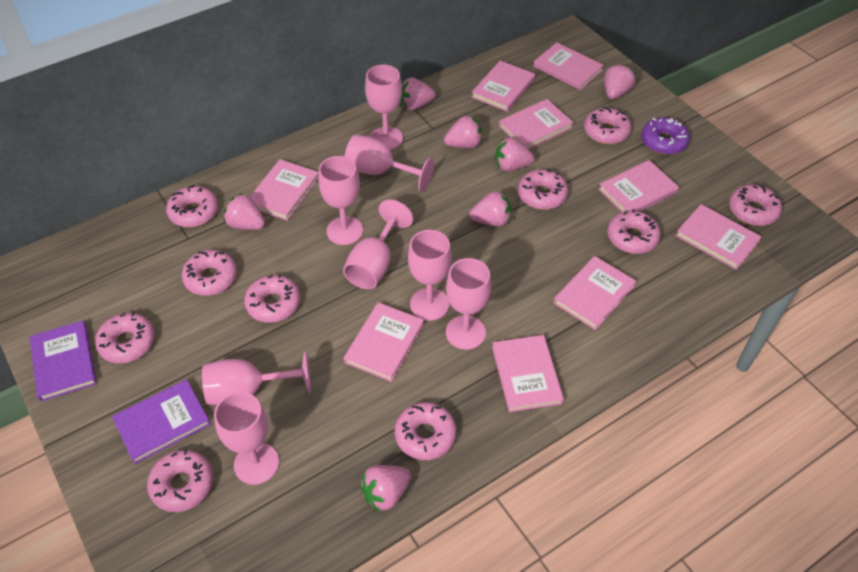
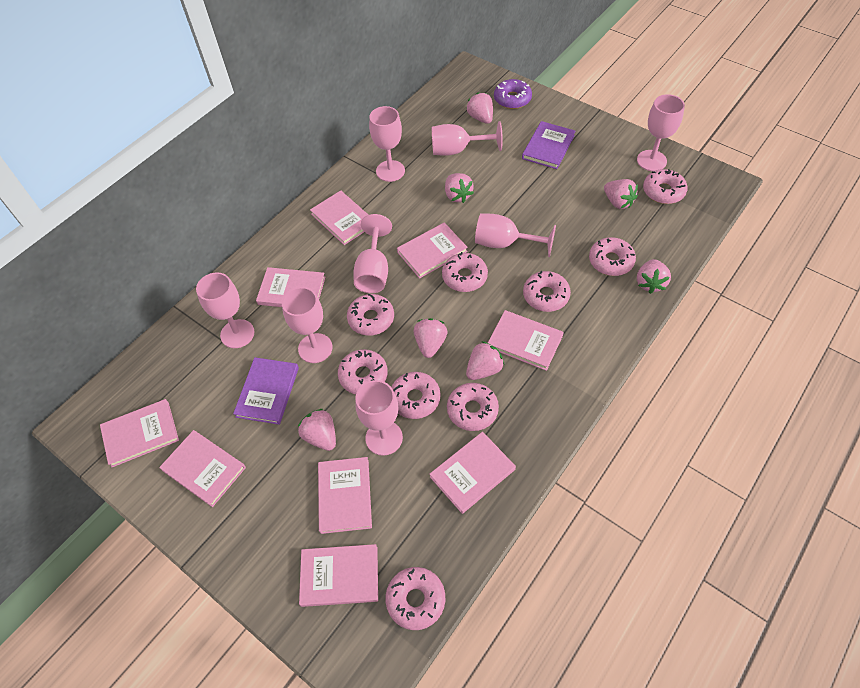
pink donut: 10 -> 9

